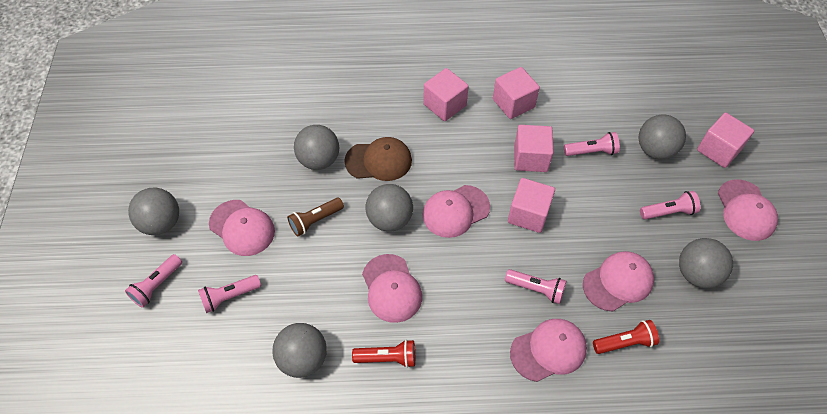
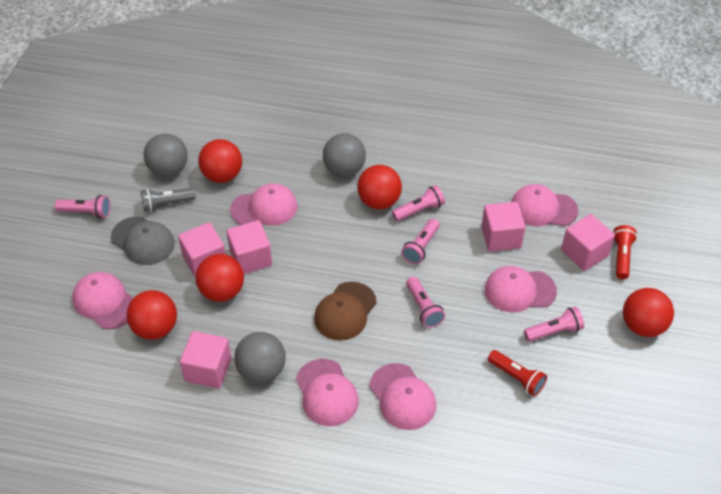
brown flashlight: 1 -> 0
grey ball: 6 -> 3
grey cap: 0 -> 1
grey flashlight: 0 -> 1
red ball: 0 -> 5

